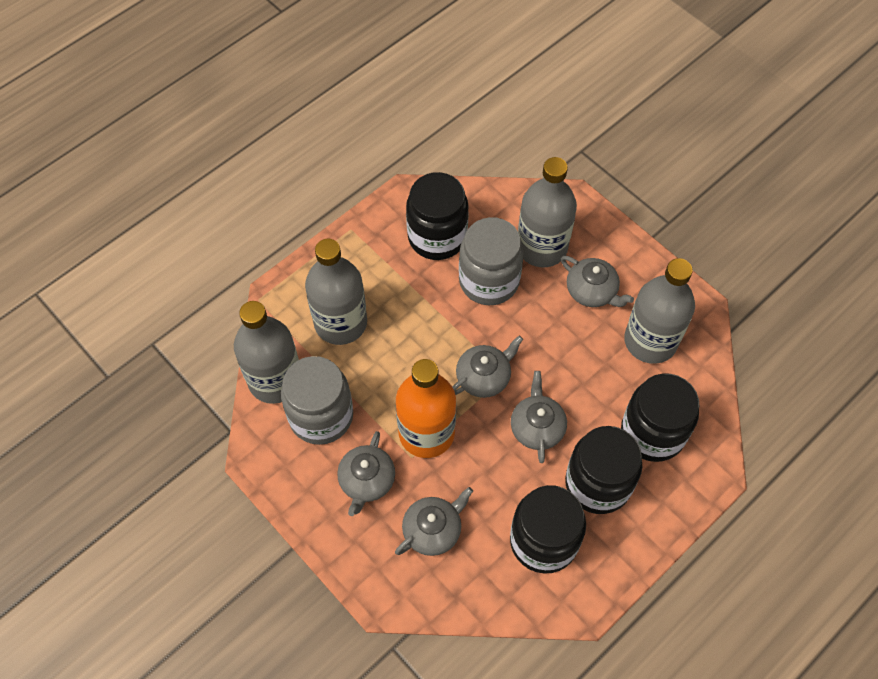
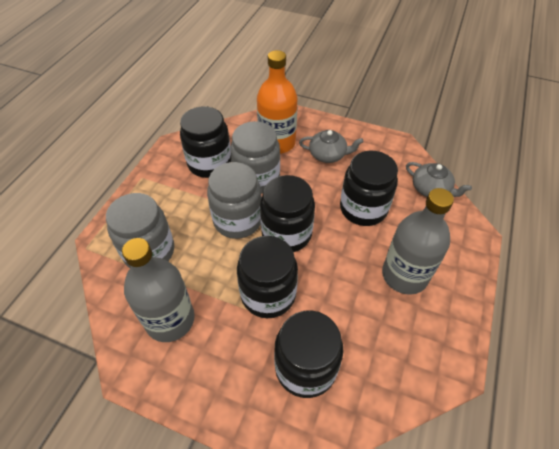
black jar: 4 -> 5
grey bottle: 4 -> 2
grey jar: 2 -> 3
grey teapot: 5 -> 2

